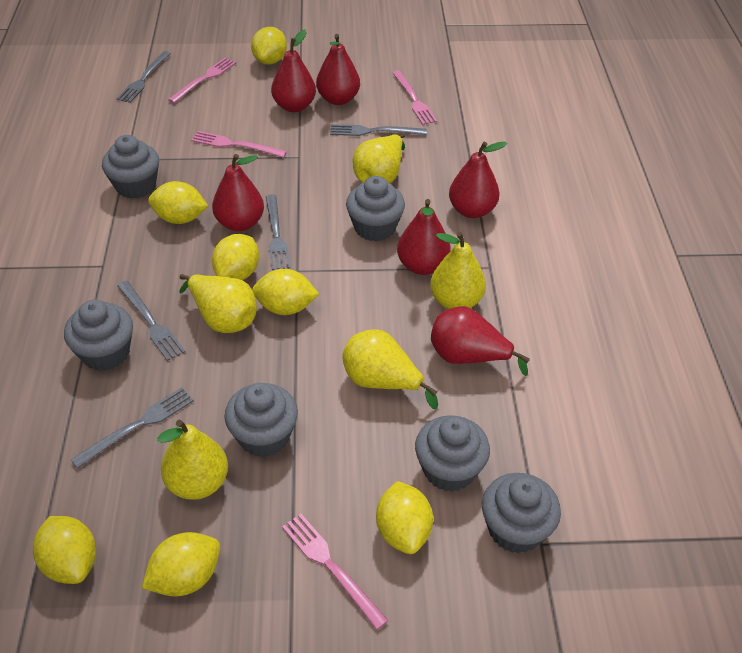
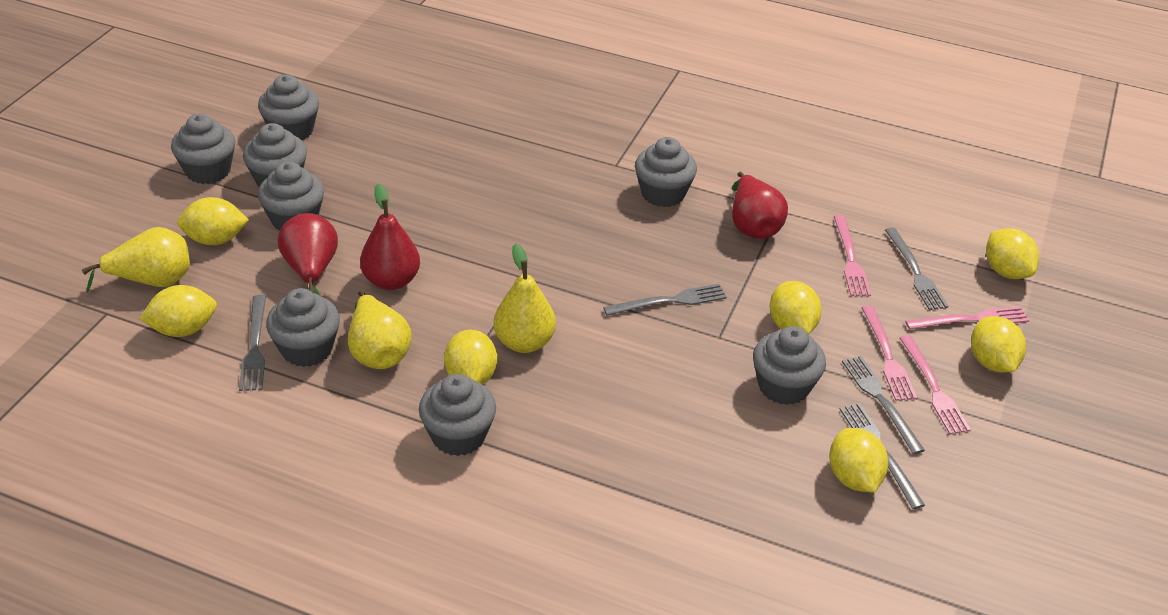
grey cupcake: 6 -> 8
red pear: 6 -> 3
yellow pear: 5 -> 3

